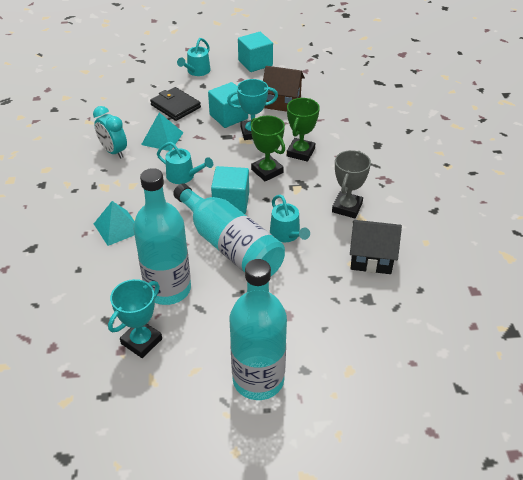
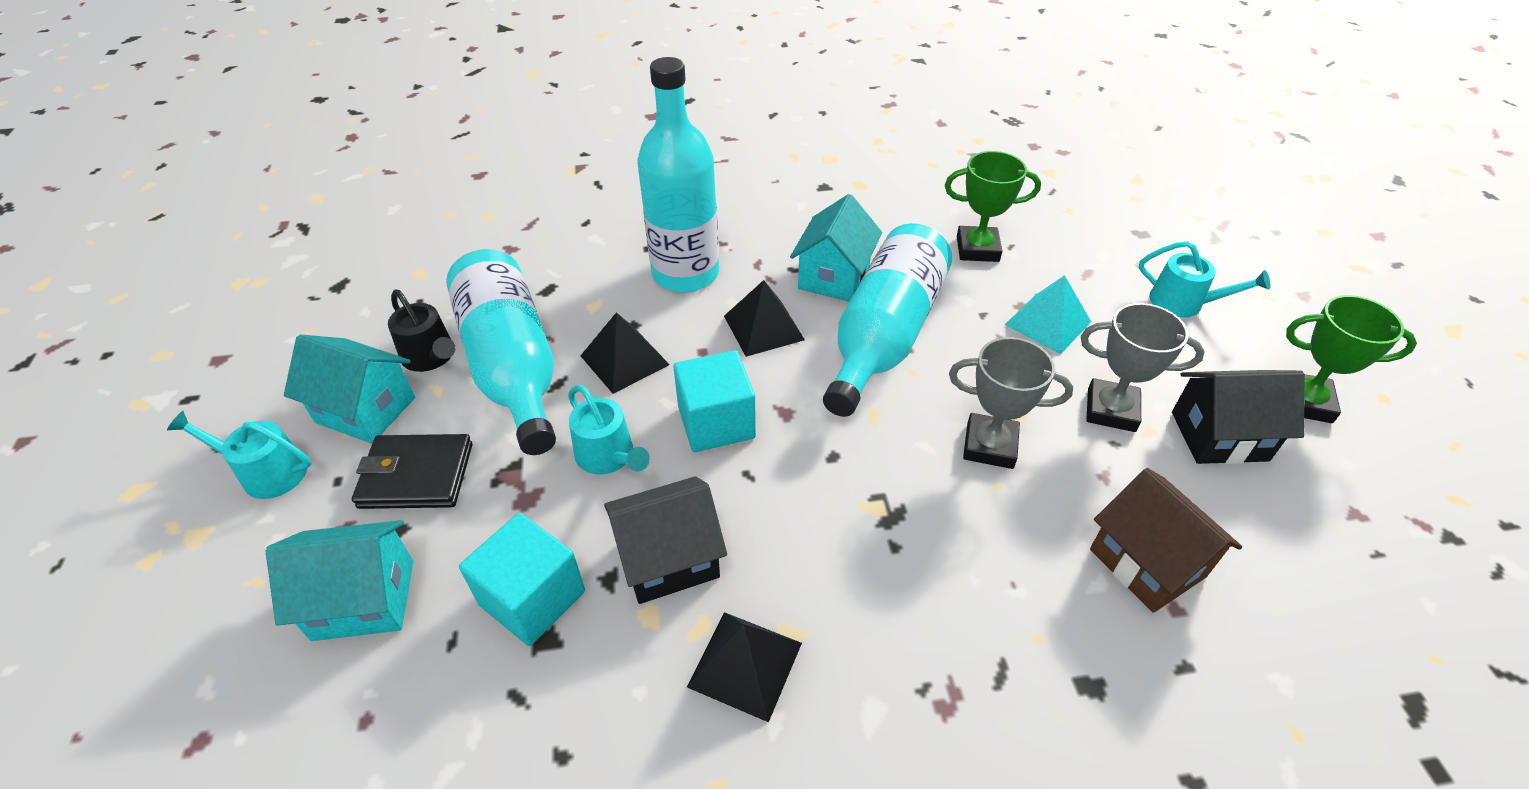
black house: 1 -> 2
black pyramid: 0 -> 3
black watering can: 0 -> 1
grey trophy: 1 -> 2
turquoise clock: 1 -> 0
turquoise cube: 3 -> 2
turquoise house: 0 -> 3
turquoise pyramid: 2 -> 1
turquoise trophy: 2 -> 0

